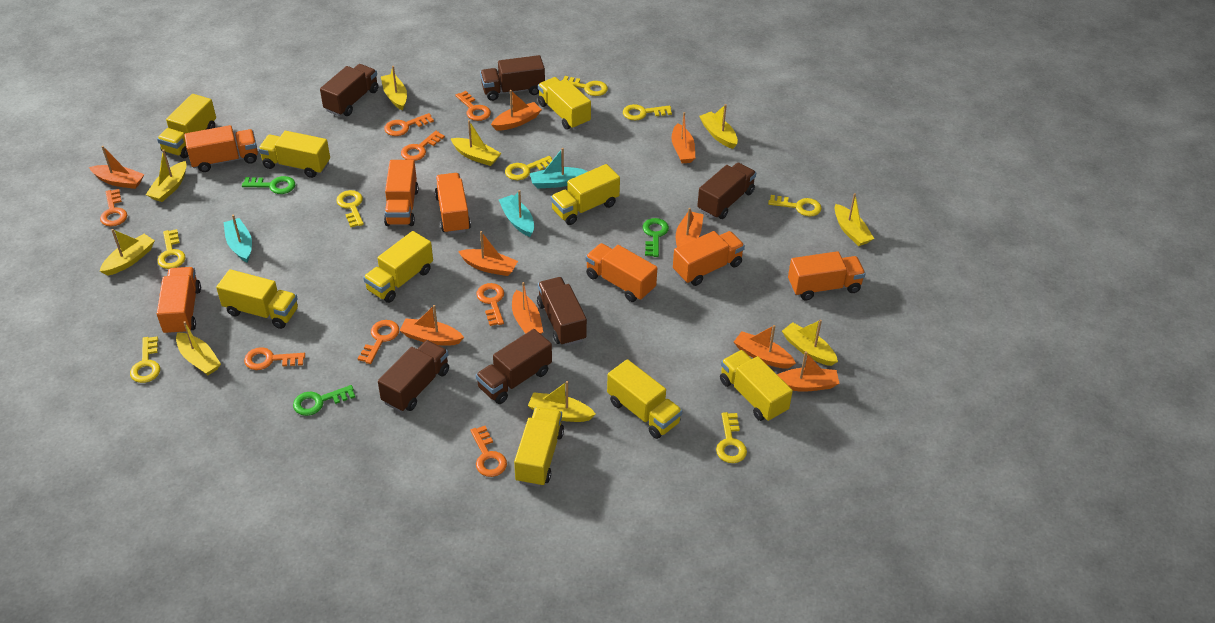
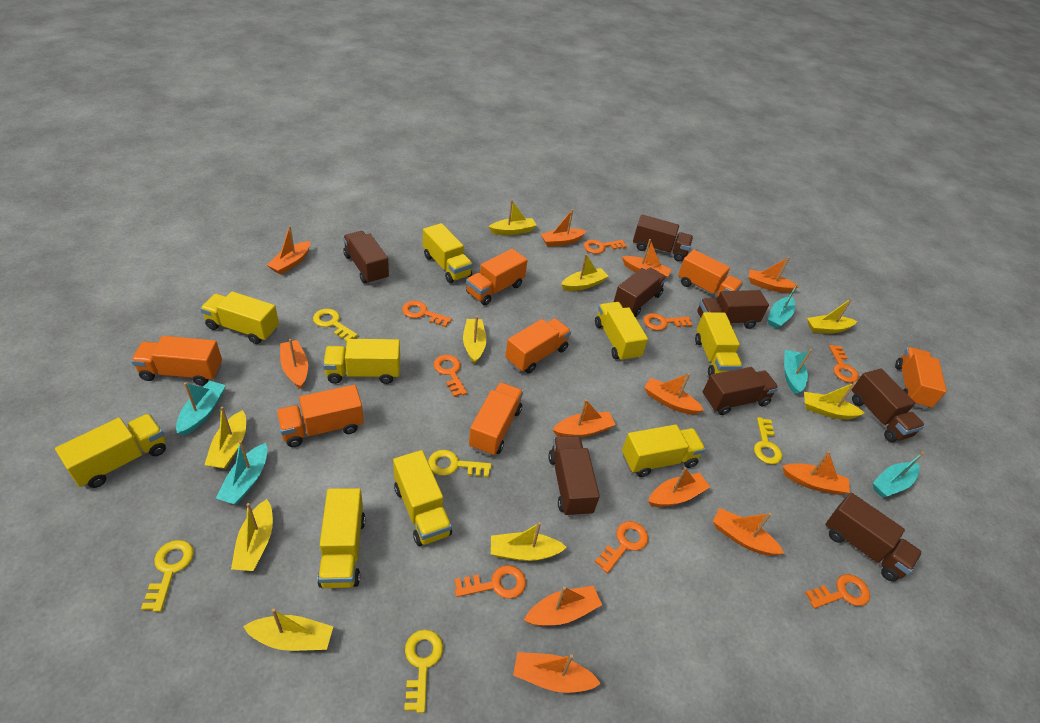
brown truck: 6 -> 8
green key: 3 -> 0
orange boat: 9 -> 12
turquoise boat: 3 -> 5
yellow key: 8 -> 5

